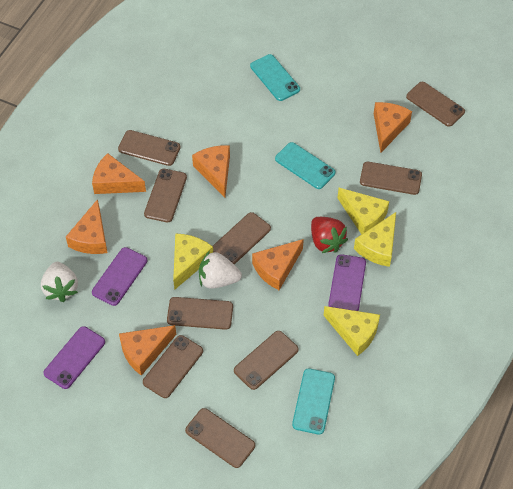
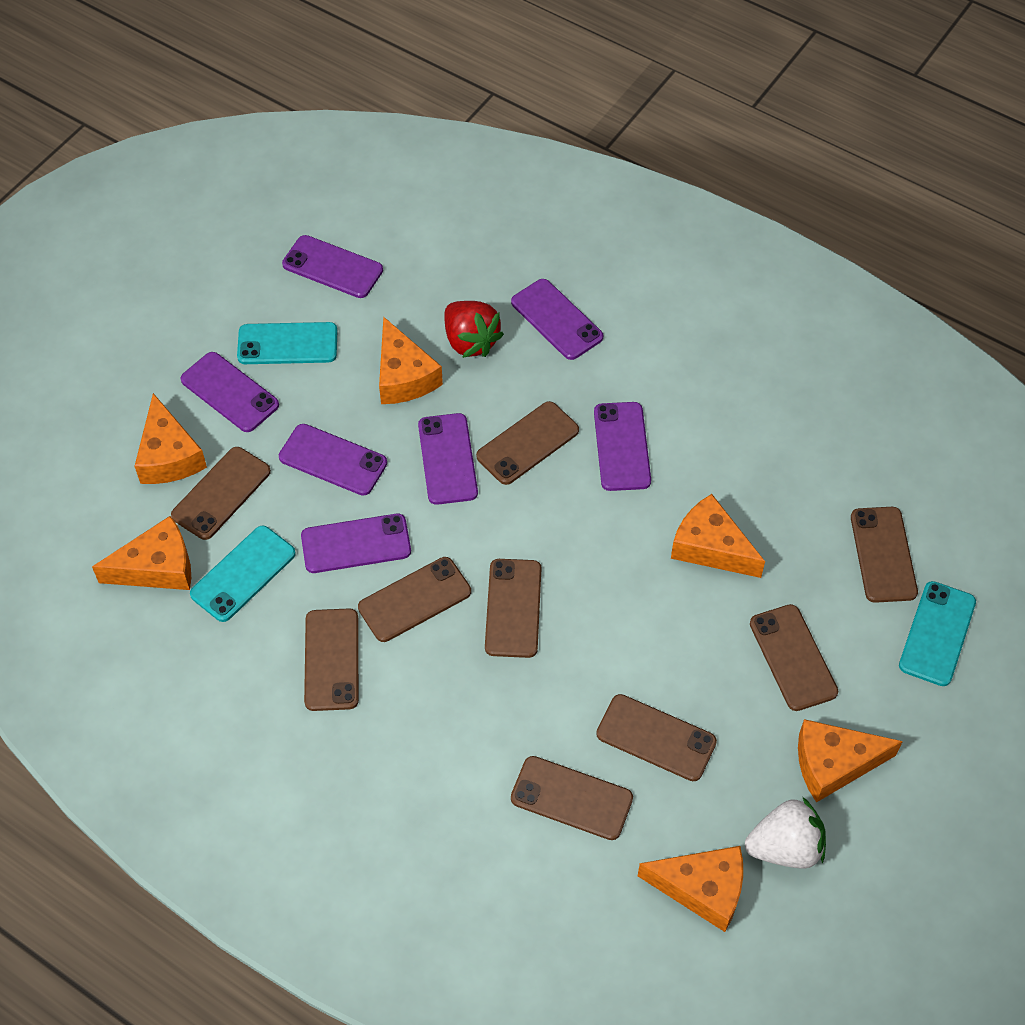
purple phone: 3 -> 7
white strawberry: 2 -> 1
yellow cheese: 4 -> 0

